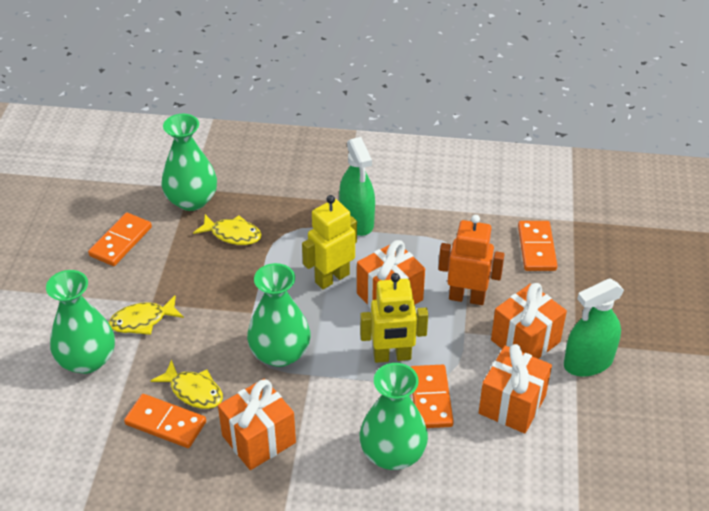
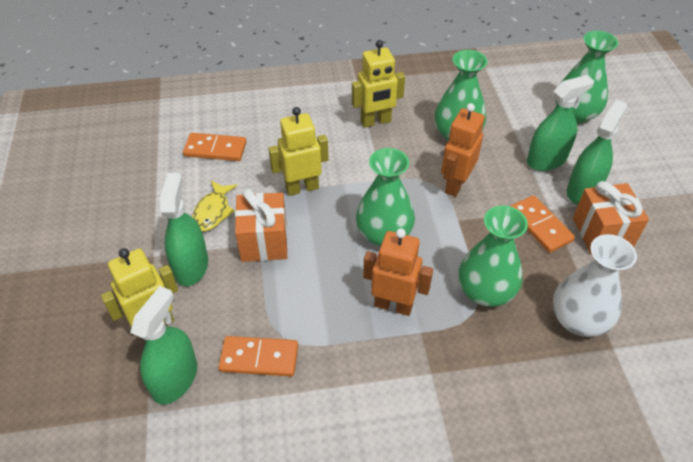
green spray bottle: 2 -> 4
orange domino: 4 -> 3
orange gift: 4 -> 2
orange robot: 1 -> 2
white vase: 0 -> 1
yellow fish: 3 -> 1
yellow robot: 2 -> 3

